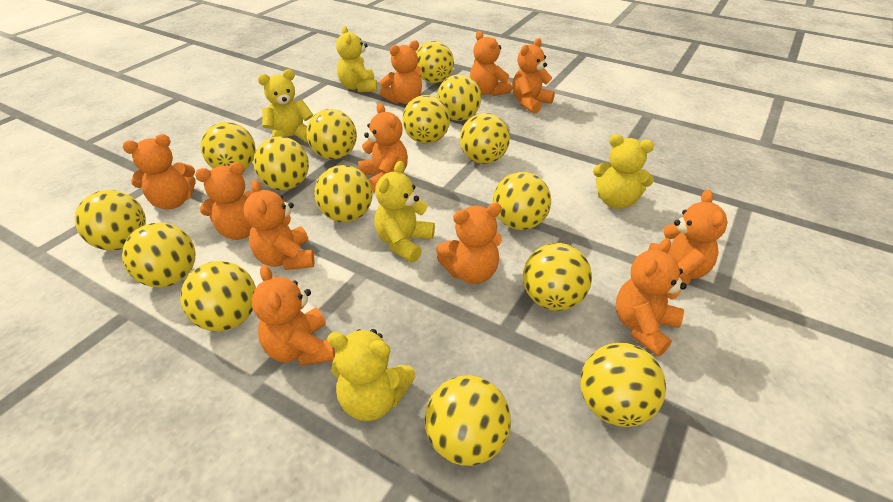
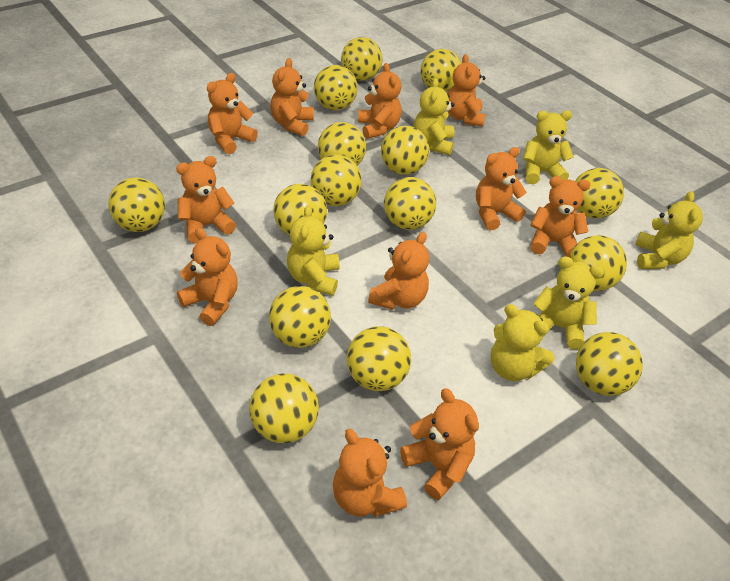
yellow teddy bear: 5 -> 6

